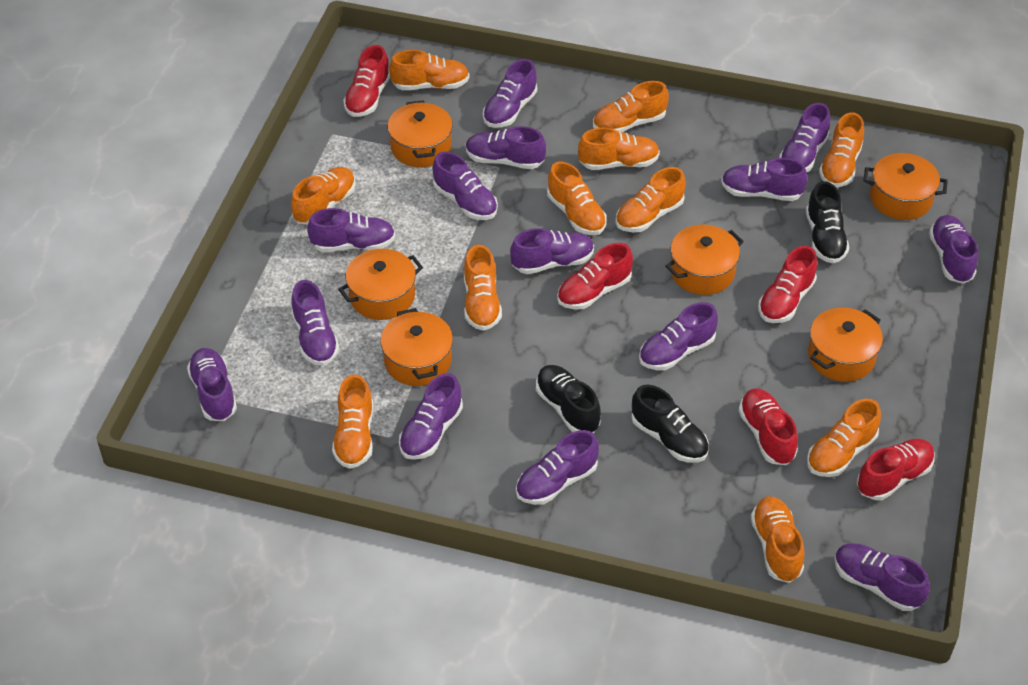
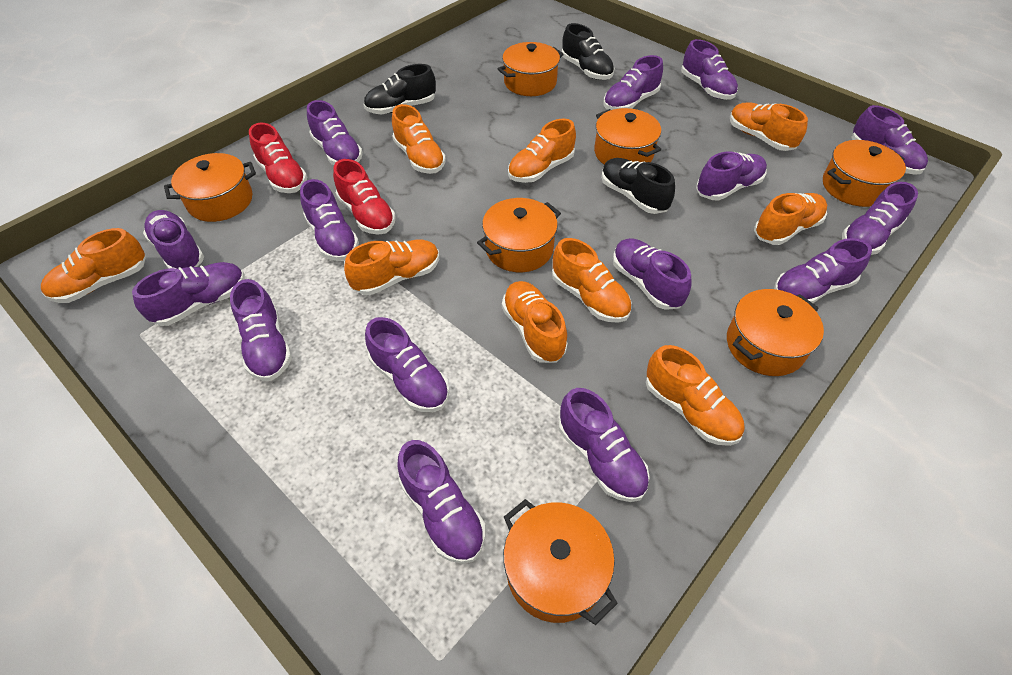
orange pot: 6 -> 7
orange shoe: 11 -> 9
purple shoe: 14 -> 15
red shoe: 5 -> 2

